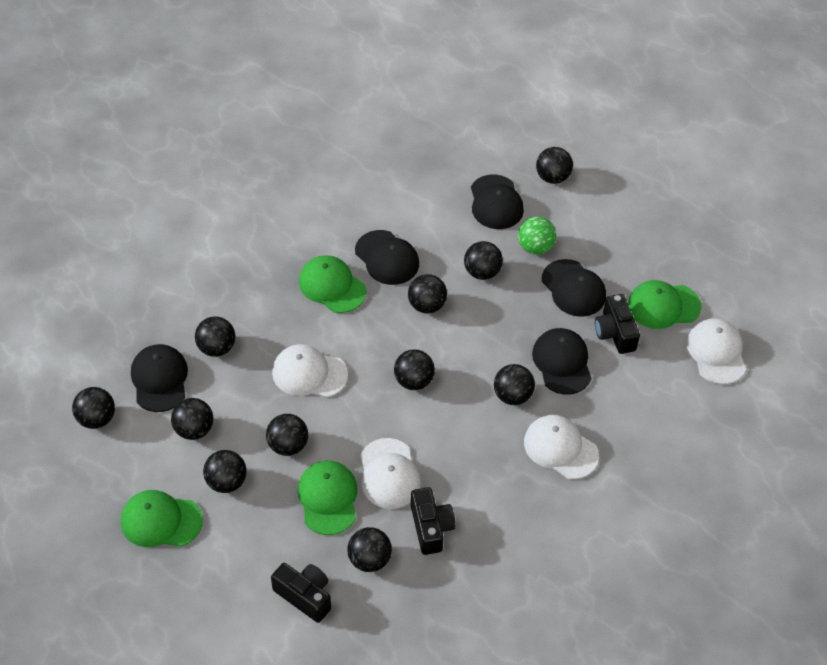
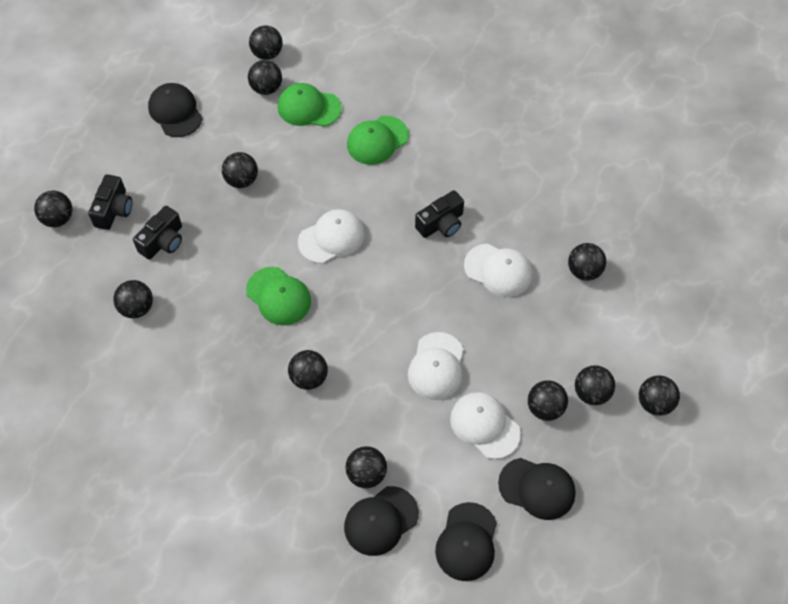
black cap: 5 -> 4
green ball: 1 -> 0
green cap: 4 -> 3

